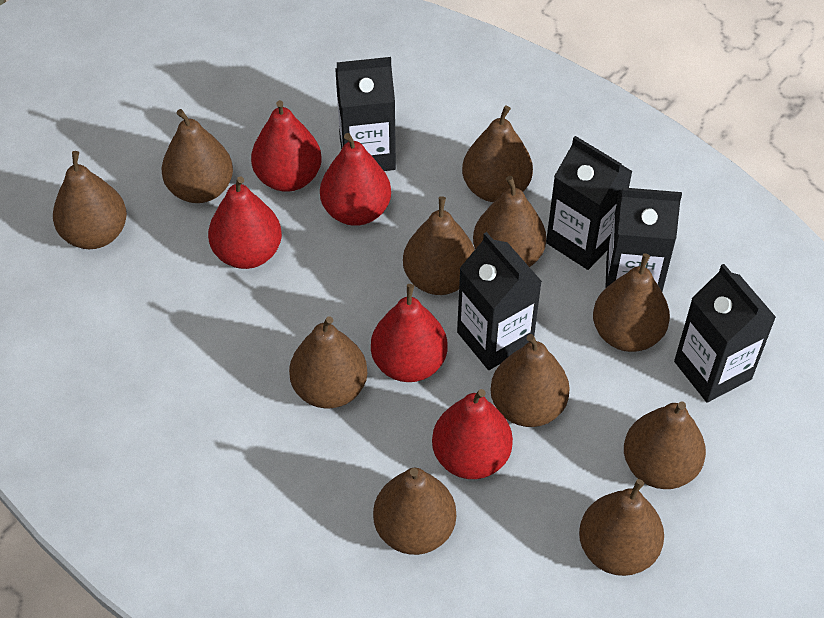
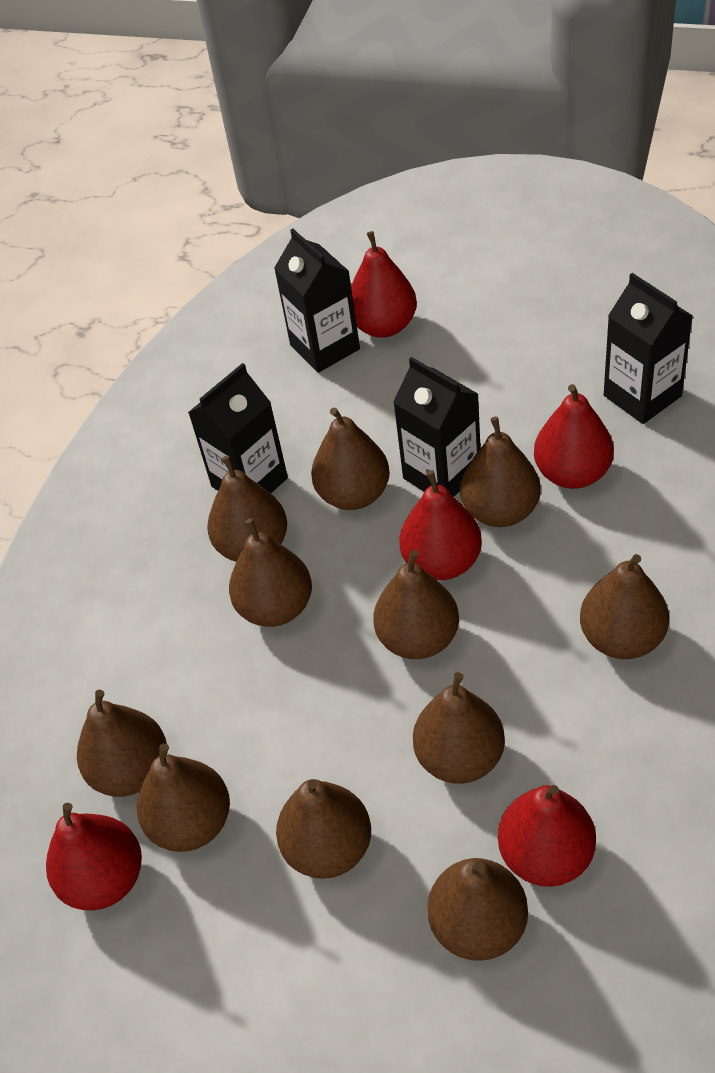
black carton: 5 -> 4

